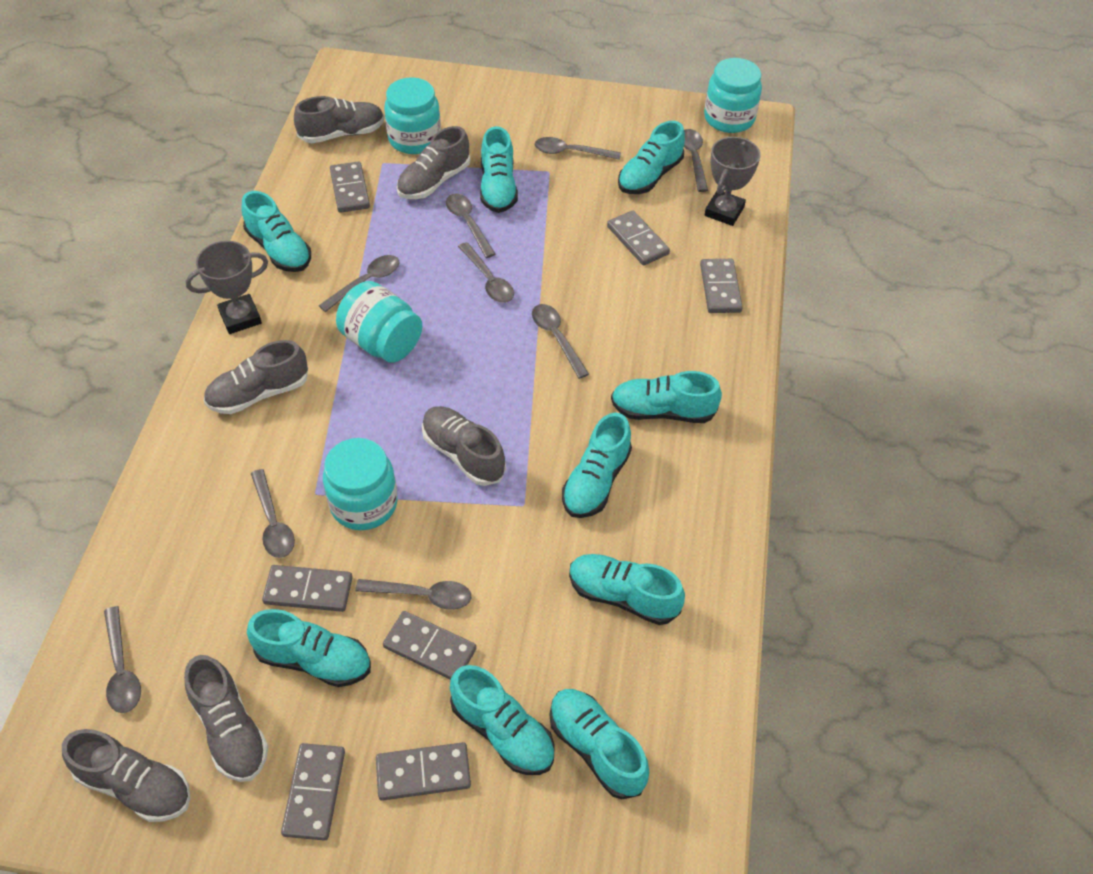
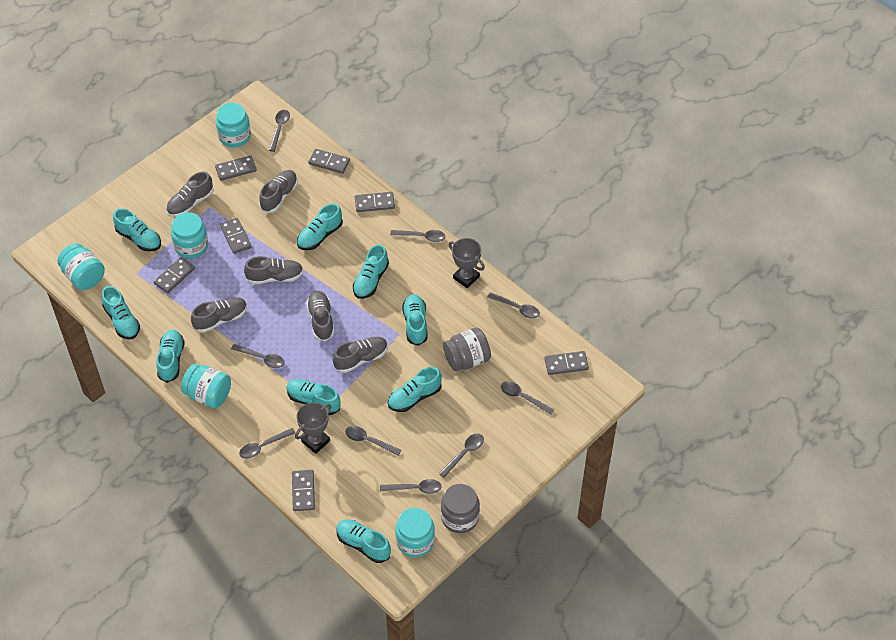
grey jar: 0 -> 2
turquoise jar: 4 -> 5

